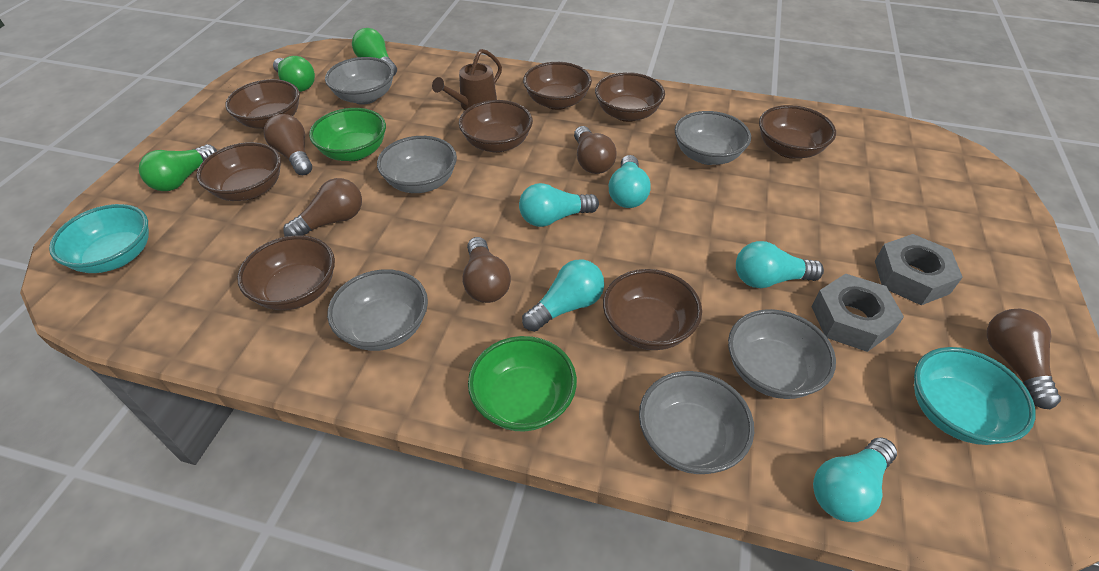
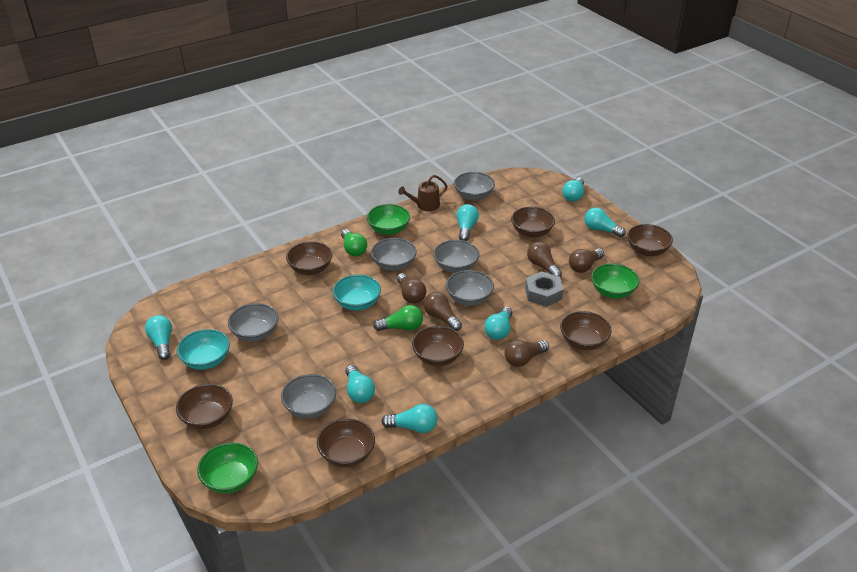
brown bowl: 8 -> 7
green bowl: 2 -> 3
green light bulb: 3 -> 2
grey nut: 2 -> 1
turquoise light bulb: 5 -> 7

